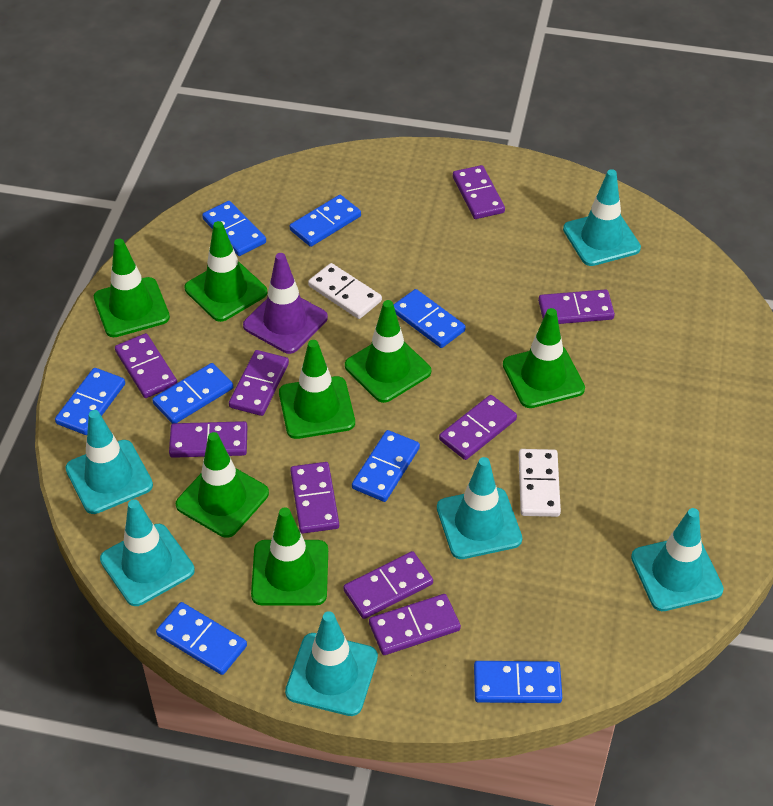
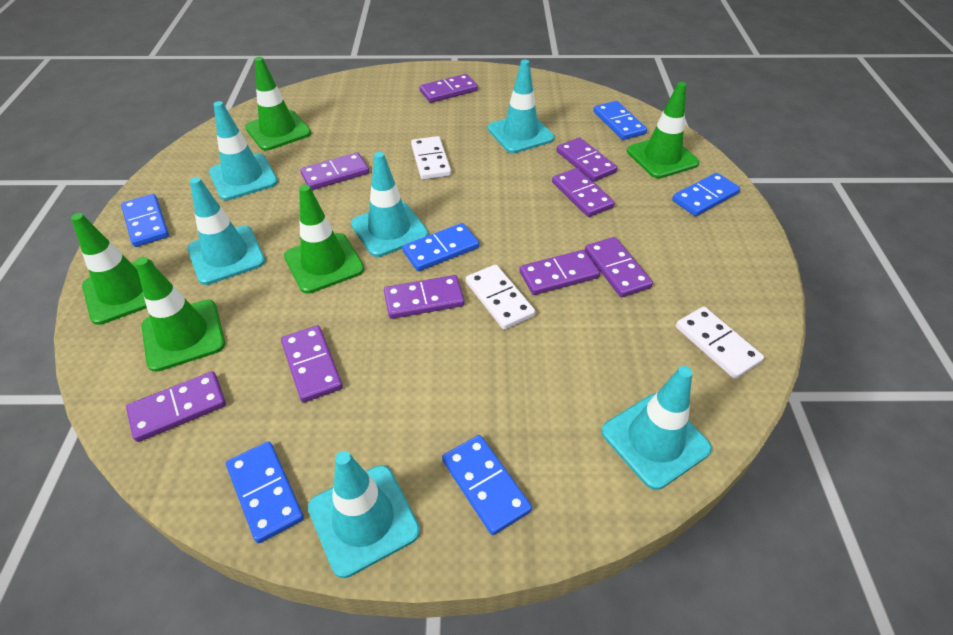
blue domino: 8 -> 6
green traffic cone: 7 -> 5
purple traffic cone: 1 -> 0
white domino: 2 -> 3

